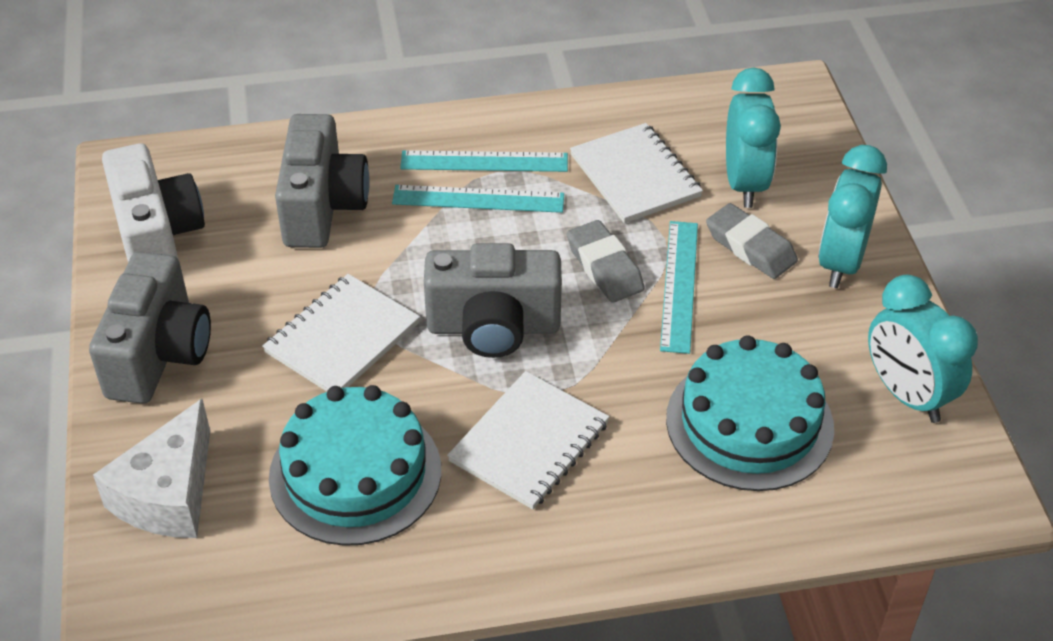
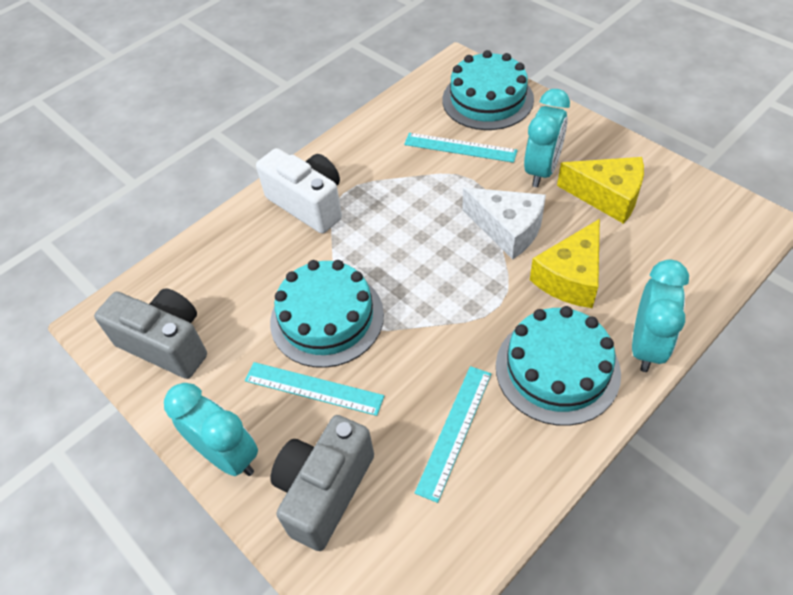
grey camera: 3 -> 2
grey eraser: 2 -> 0
turquoise cake: 2 -> 3
white notebook: 3 -> 0
yellow cheese: 0 -> 2

